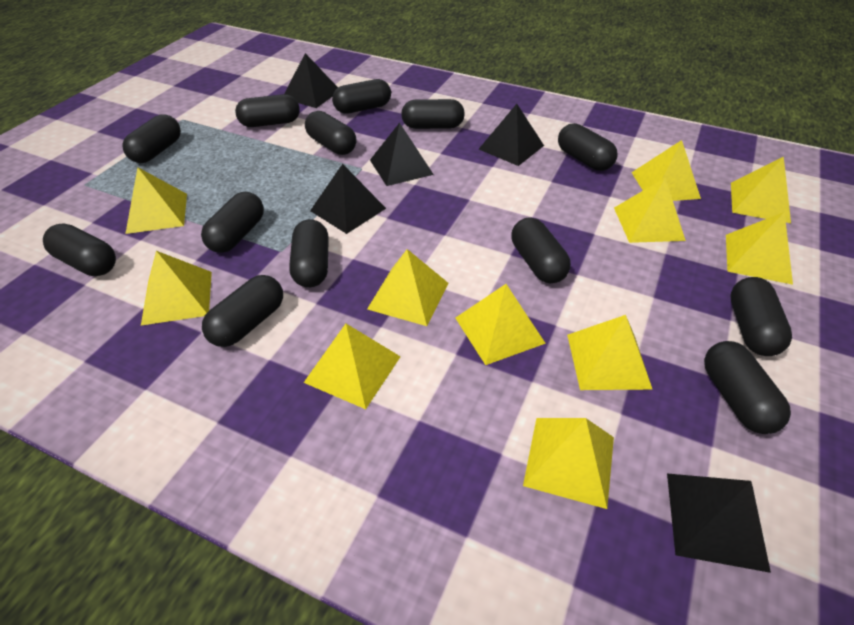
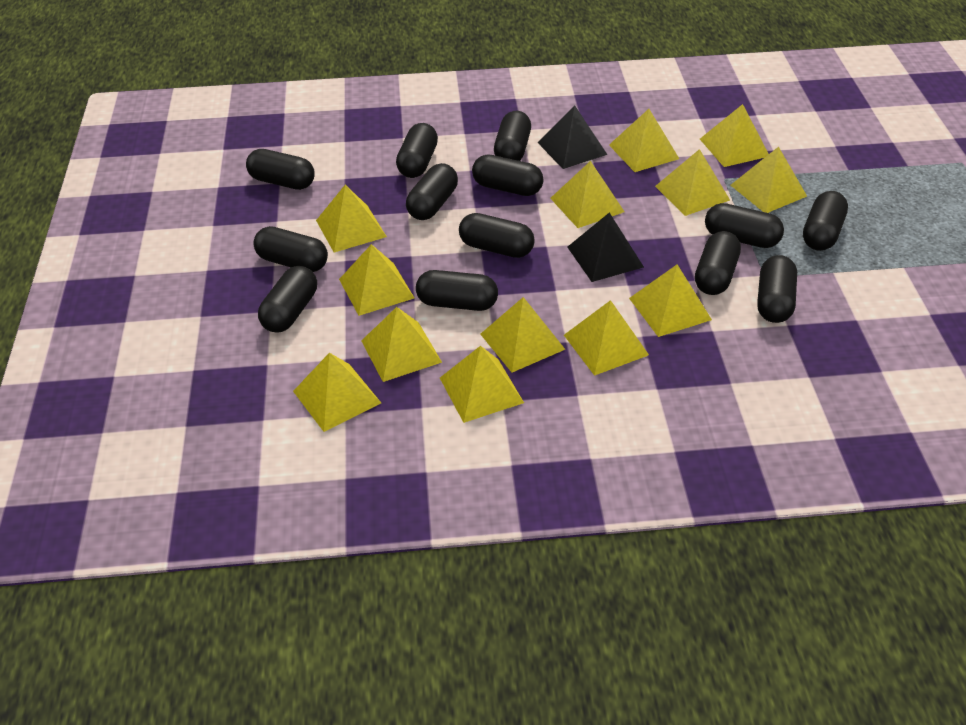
black pyramid: 5 -> 2
yellow pyramid: 11 -> 13

